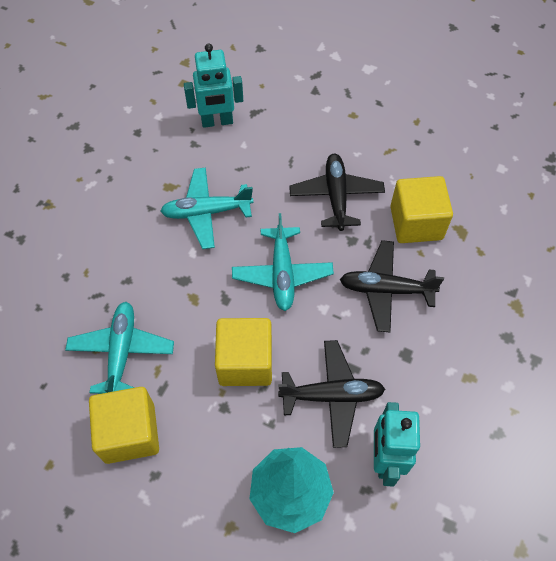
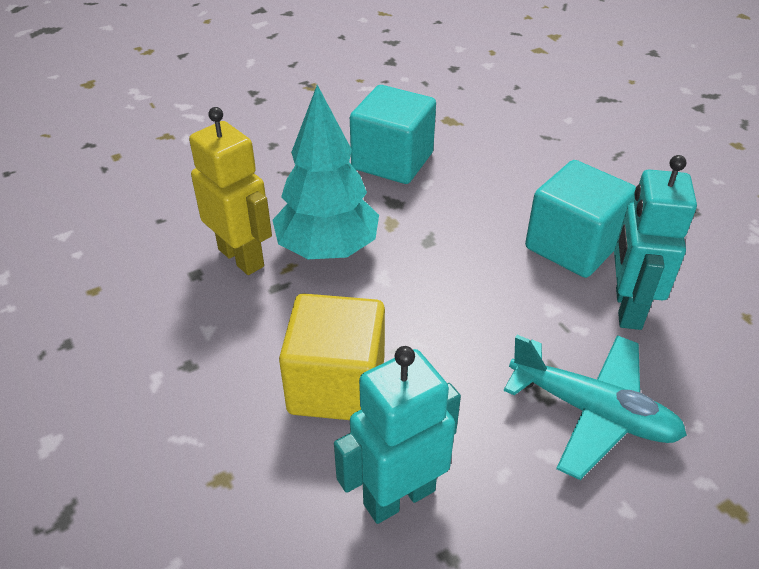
black plane: 3 -> 0
turquoise cube: 0 -> 2
turquoise plane: 3 -> 1
yellow cube: 3 -> 1
yellow robot: 0 -> 1

